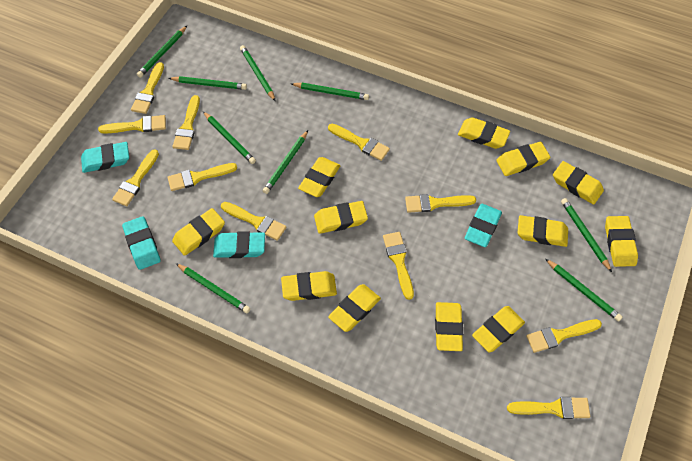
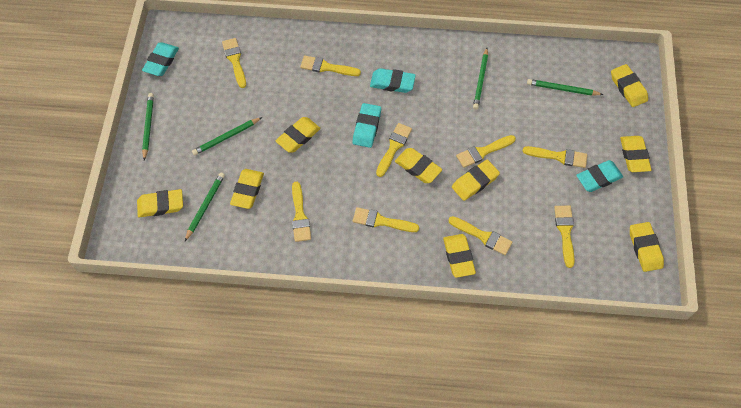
green pencil: 9 -> 5
yellow brush: 11 -> 9
yellow eraser: 12 -> 9

